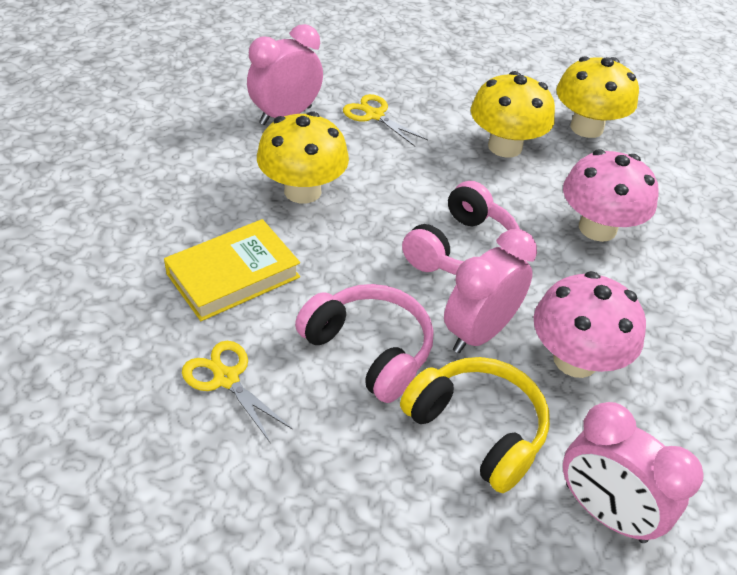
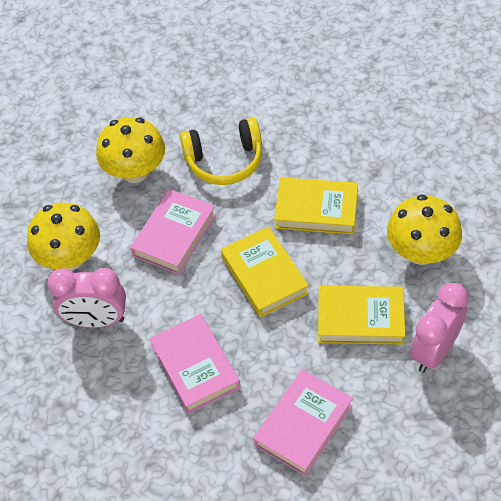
pink book: 0 -> 3
pink clock: 3 -> 2
pink headphones: 2 -> 0
pink mushroom: 2 -> 0
yellow book: 1 -> 3
yellow scissors: 2 -> 0

